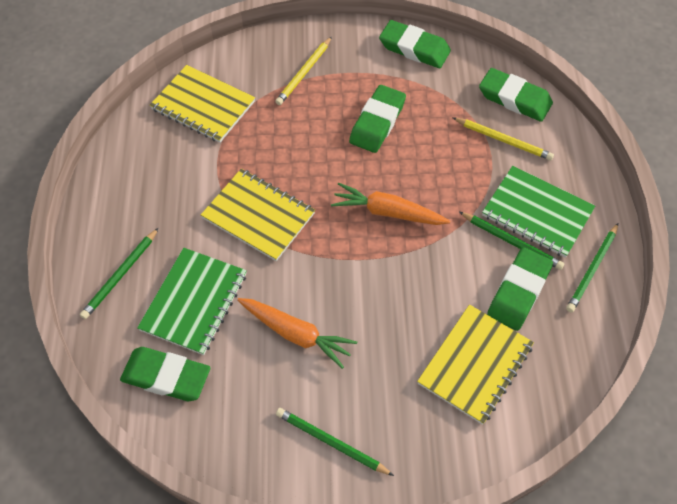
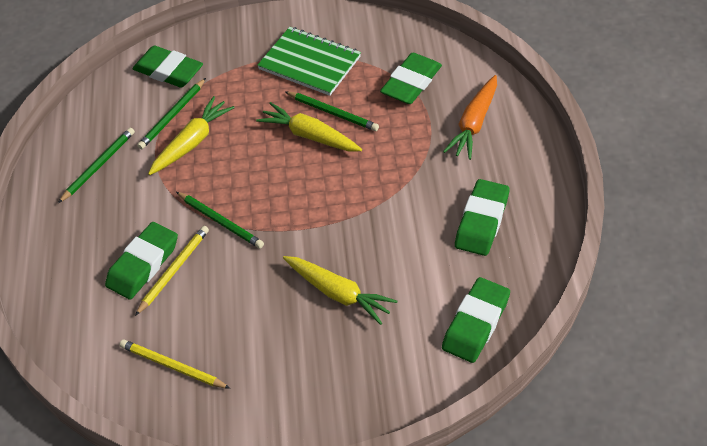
green notebook: 2 -> 1
orange carrot: 2 -> 1
yellow carrot: 0 -> 3
yellow notebook: 3 -> 0

